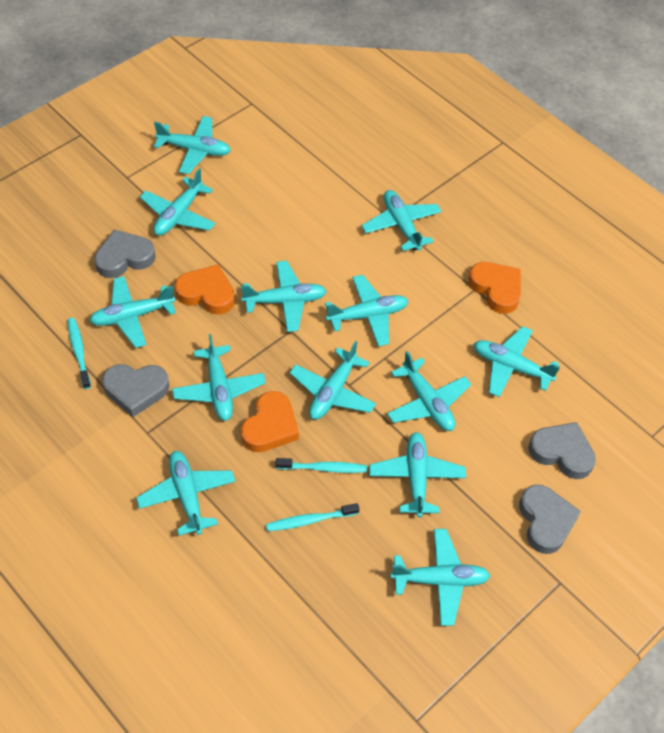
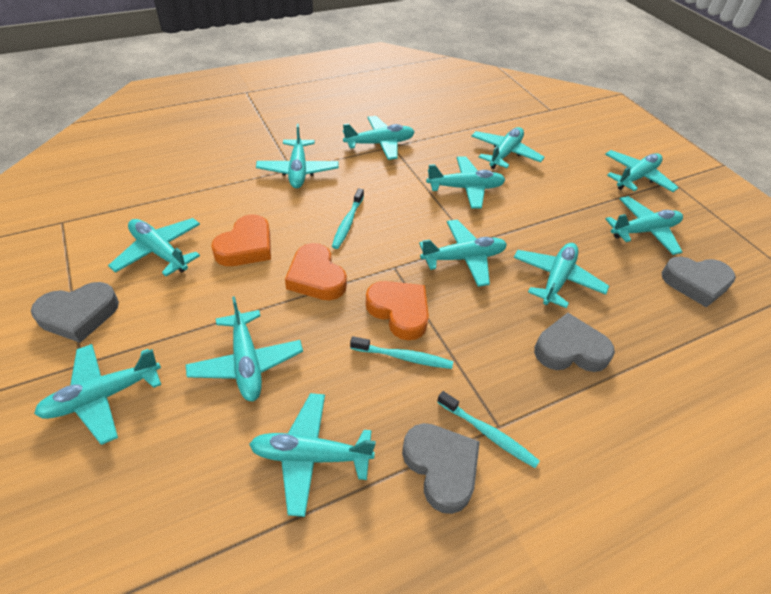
turquoise plane: 13 -> 12

